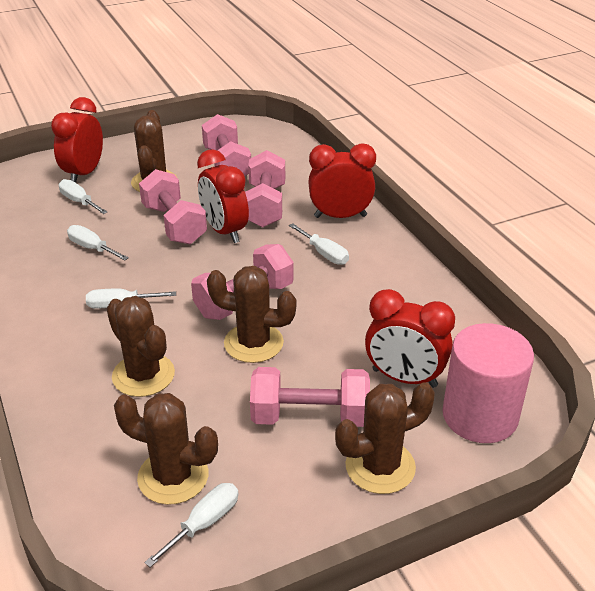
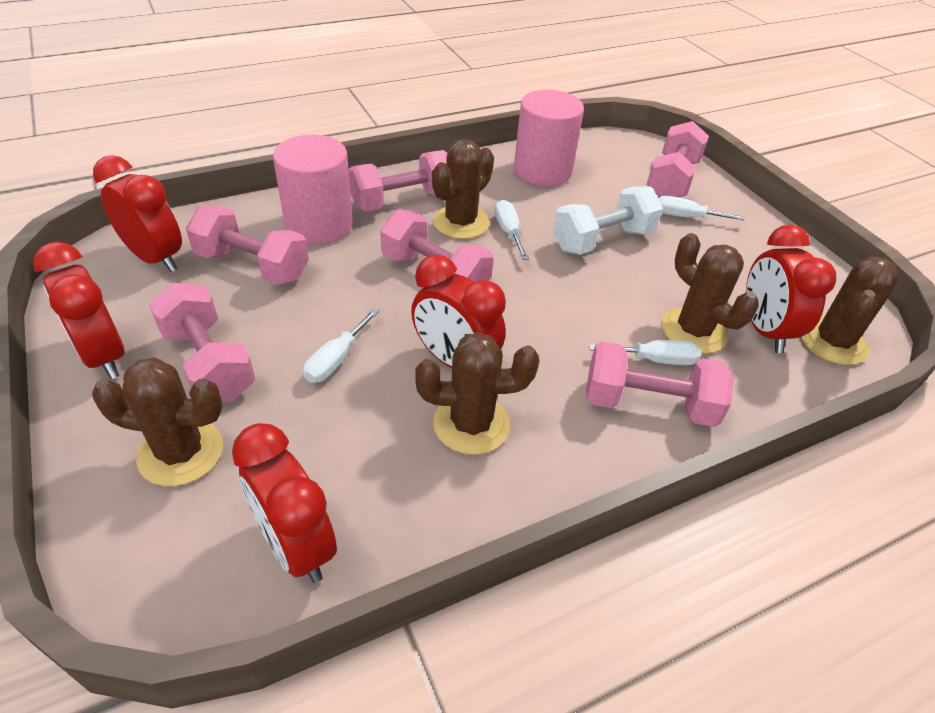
pink cylinder: 1 -> 2
pink dumbbell: 5 -> 6
red clock: 4 -> 5
white dumbbell: 0 -> 1
white screwdriver: 5 -> 4

